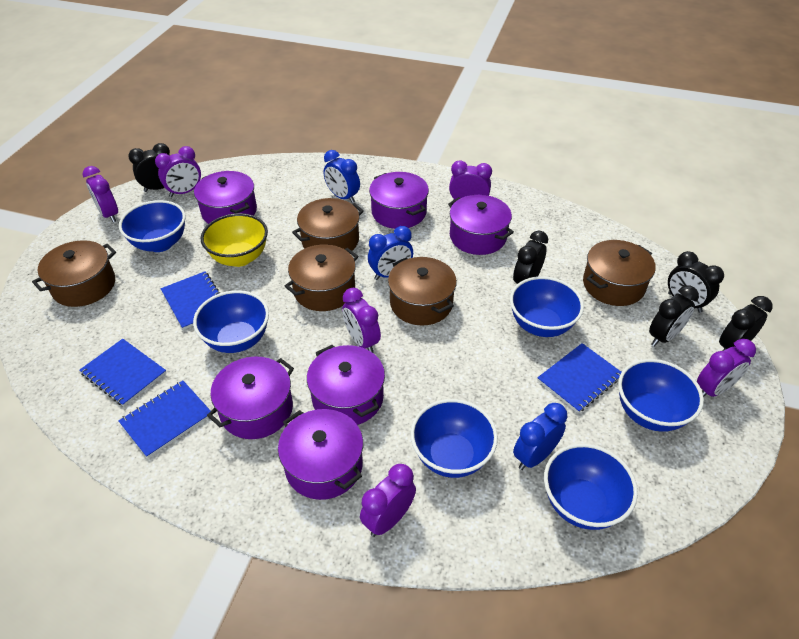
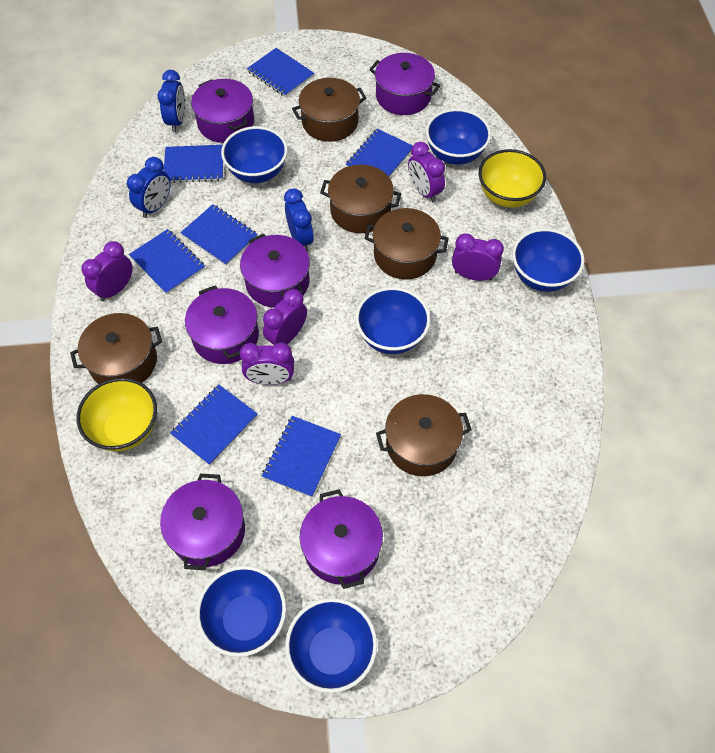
black clock: 5 -> 0
blue notebook: 4 -> 7
purple clock: 6 -> 5
yellow bowl: 1 -> 2

